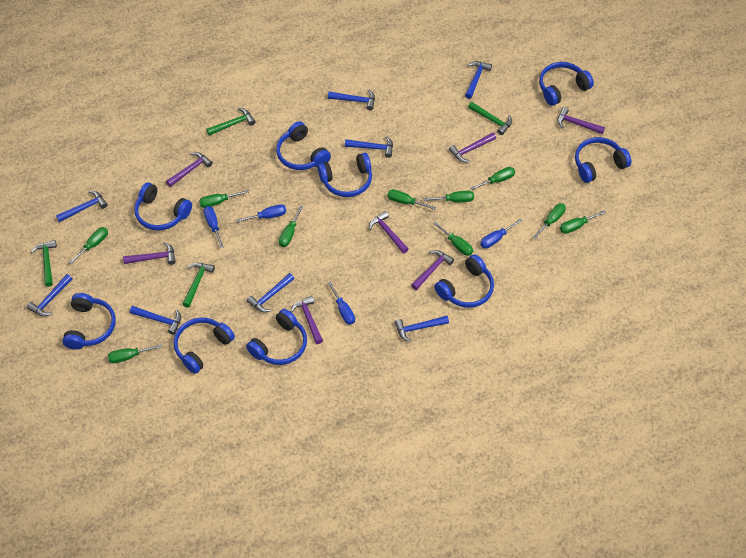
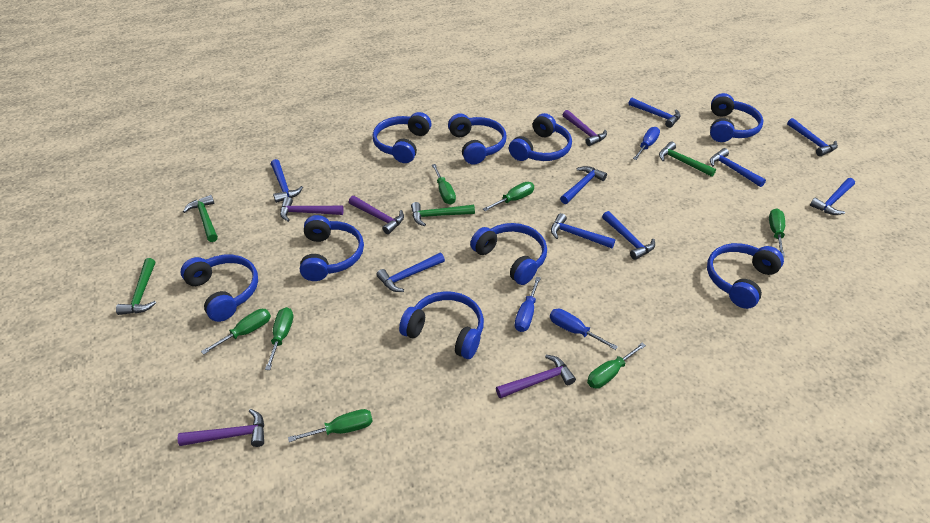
blue hammer: 8 -> 9
blue screwdriver: 4 -> 3
green screwdriver: 10 -> 7
purple hammer: 7 -> 5

